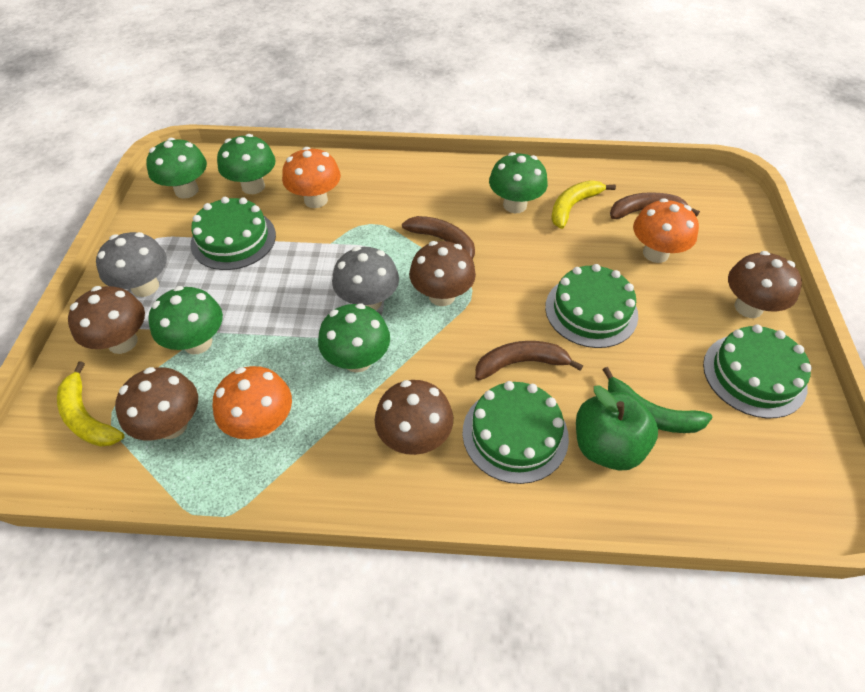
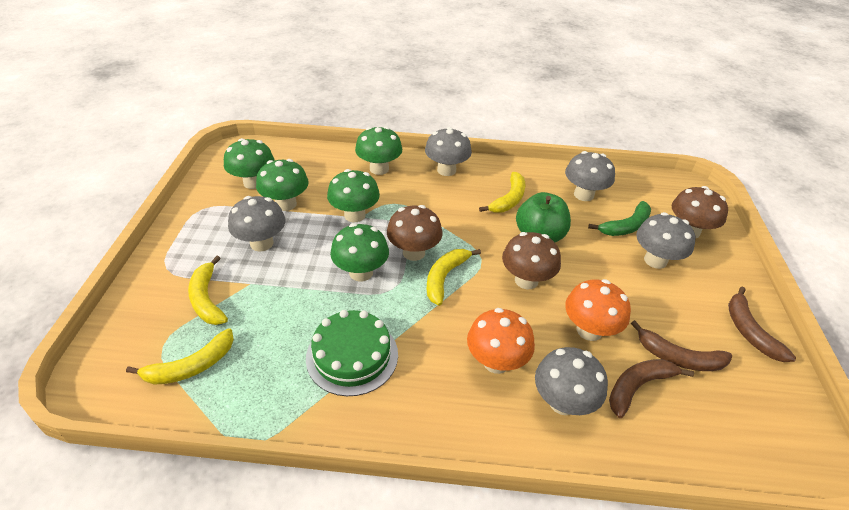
brown mushroom: 5 -> 3
green cake: 4 -> 1
grey mushroom: 2 -> 5
orange mushroom: 3 -> 2
yellow banana: 2 -> 4

